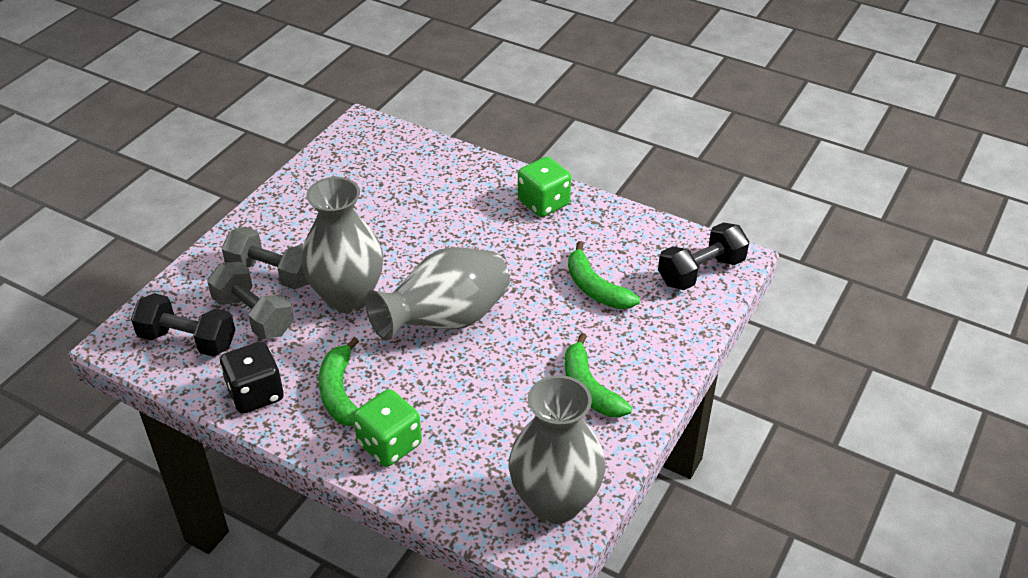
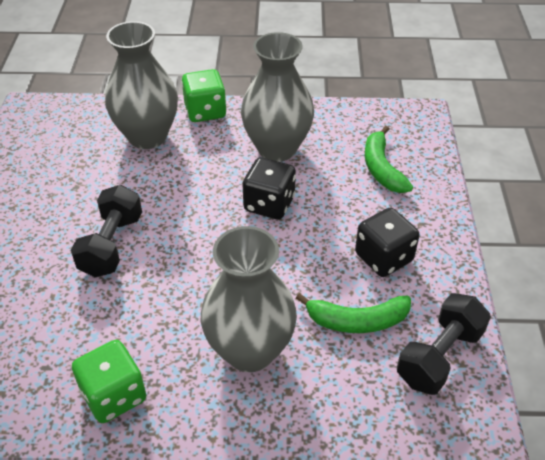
black dice: 1 -> 2
green banana: 3 -> 2
grey dumbbell: 2 -> 0

